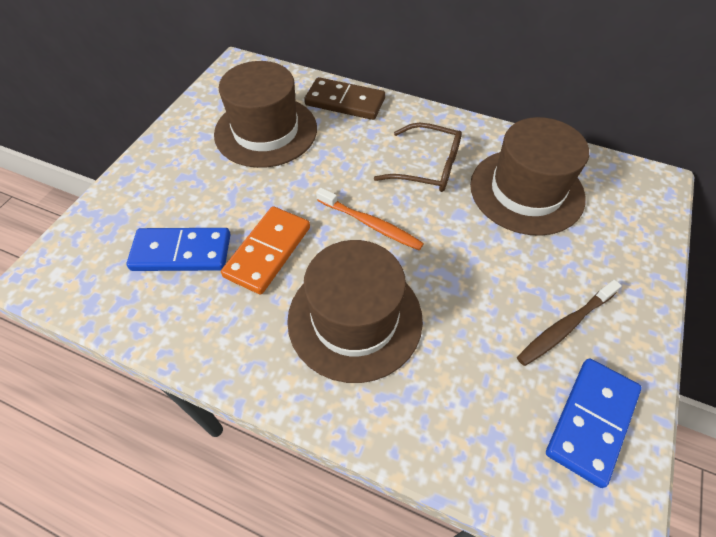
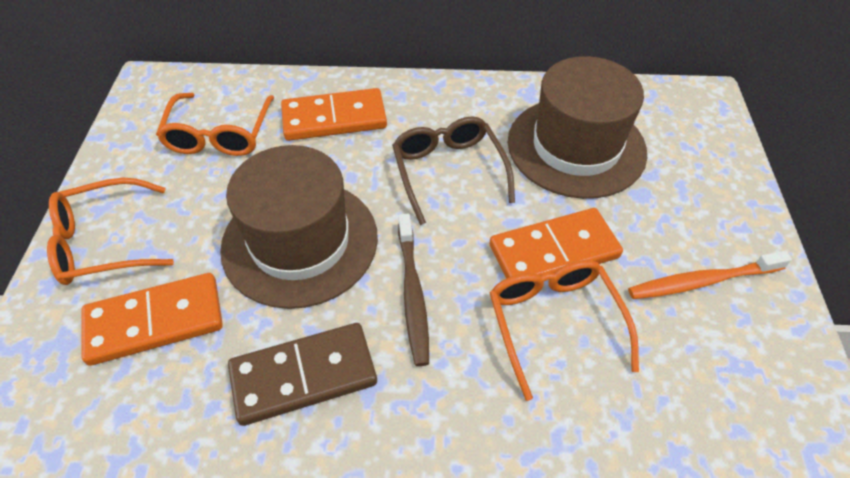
blue domino: 2 -> 0
brown hat: 3 -> 2
orange domino: 1 -> 3
orange glasses: 0 -> 3

